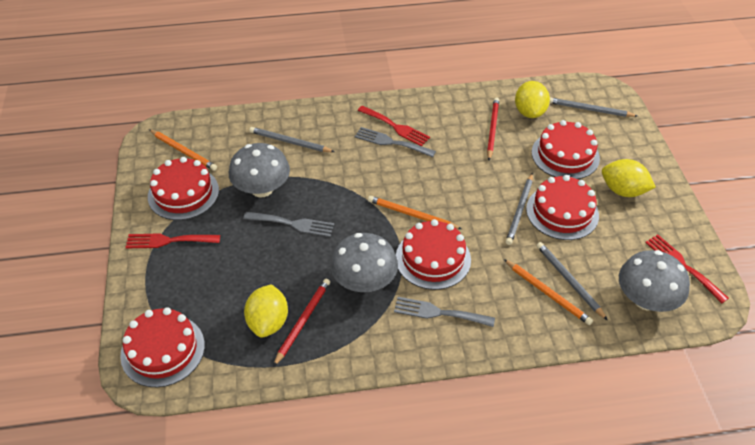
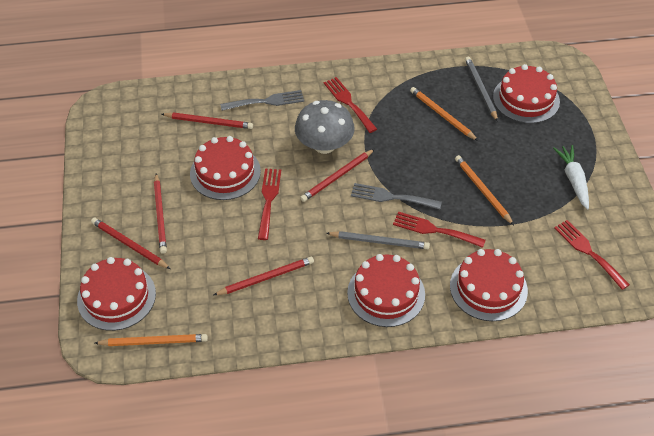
grey fork: 3 -> 2
grey mushroom: 3 -> 1
grey pencil: 4 -> 2
red fork: 3 -> 4
red pencil: 2 -> 5
white carrot: 0 -> 1
yellow lemon: 3 -> 0

